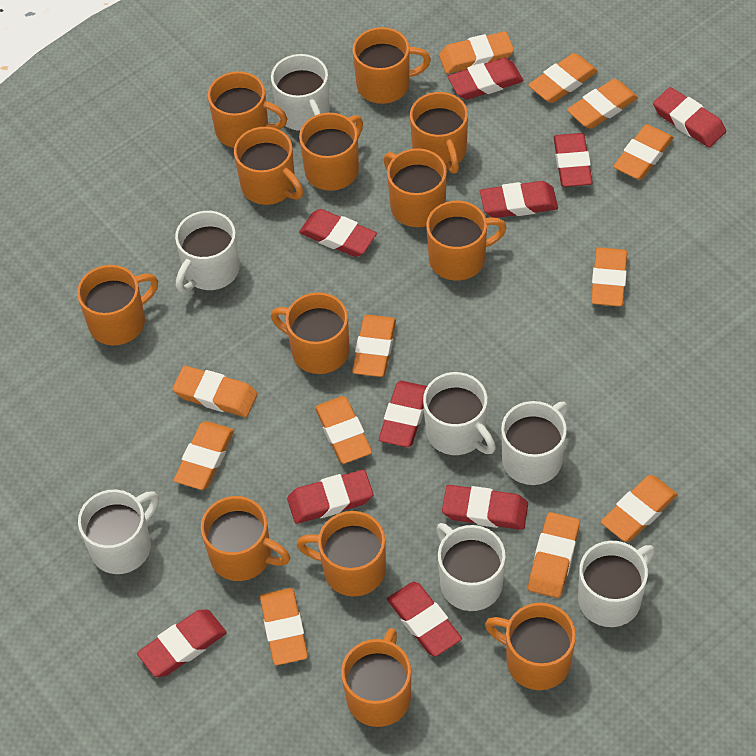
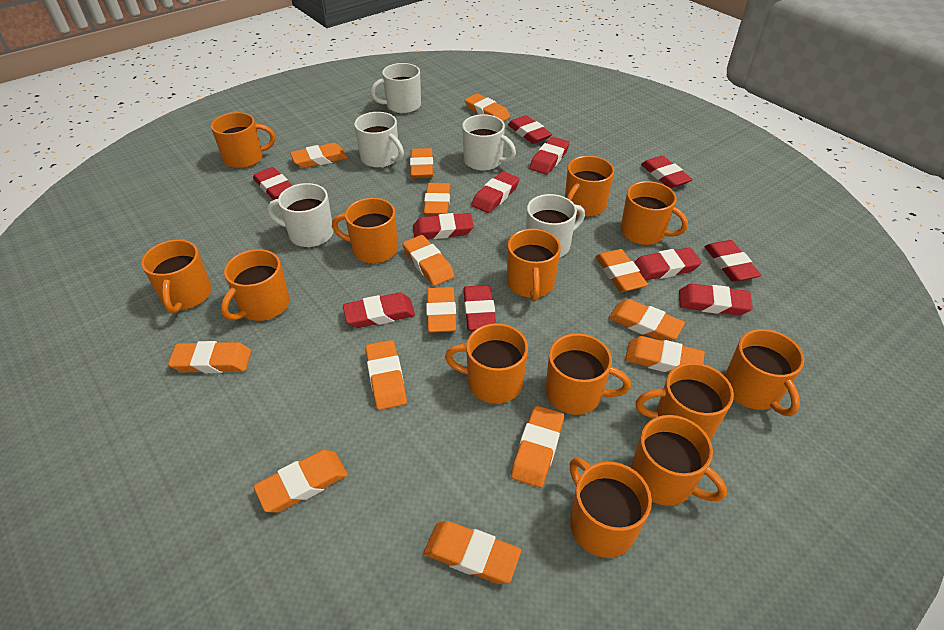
orange eraser: 12 -> 14
red eraser: 10 -> 11
white mug: 7 -> 5

